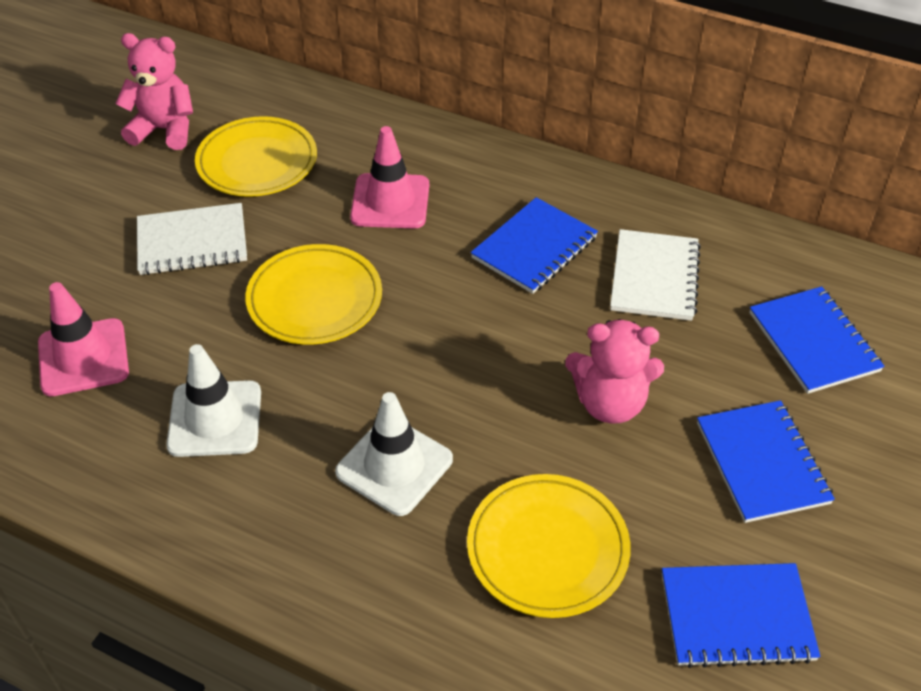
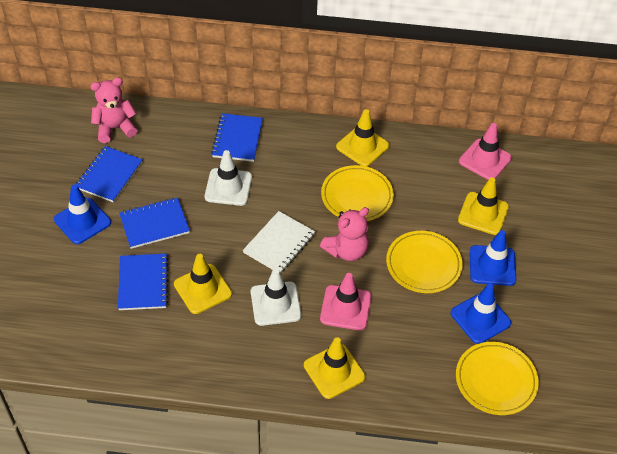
blue traffic cone: 0 -> 3
white notebook: 2 -> 1
yellow traffic cone: 0 -> 4

